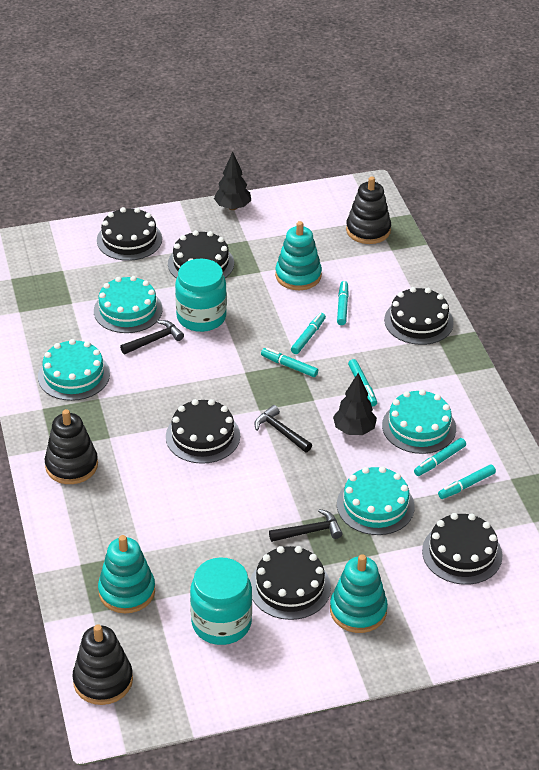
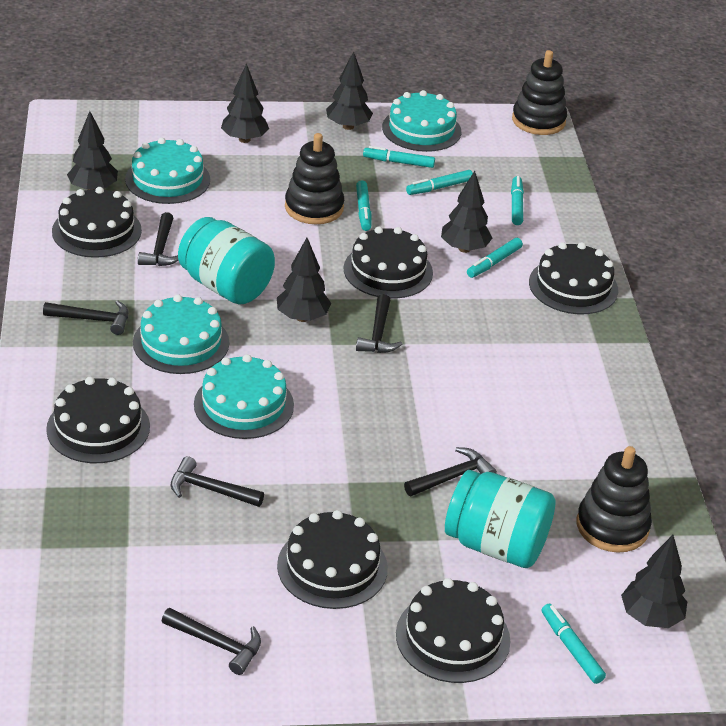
black hammer: 3 -> 6
black tree: 2 -> 6
turquoise stacking toy: 3 -> 0

